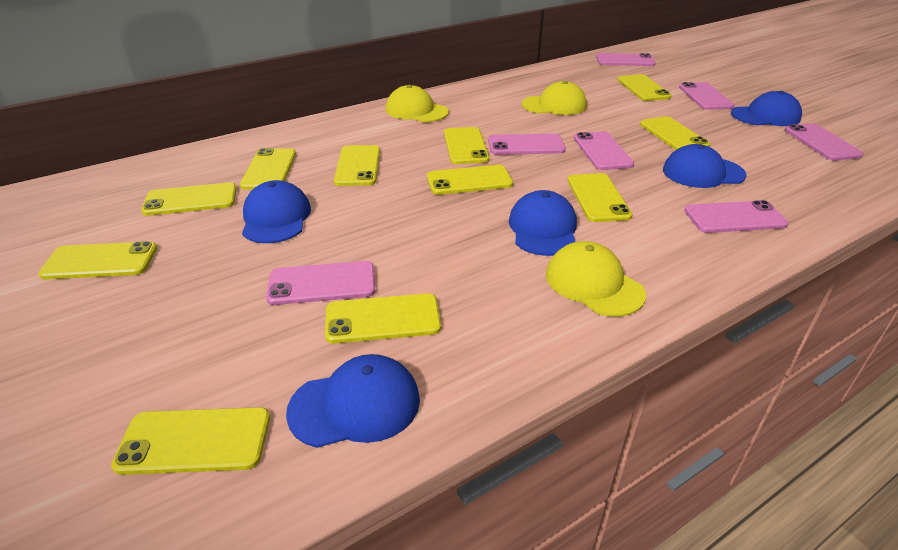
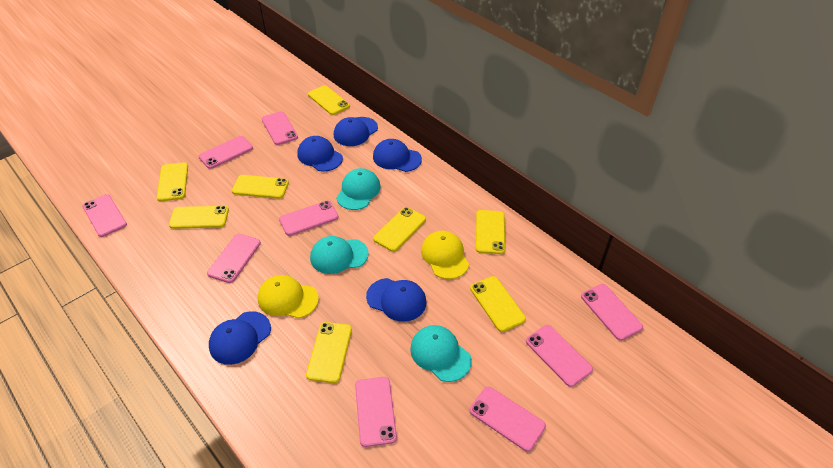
pink phone: 7 -> 9
turquoise cap: 0 -> 3
yellow cap: 3 -> 2
yellow phone: 11 -> 8

